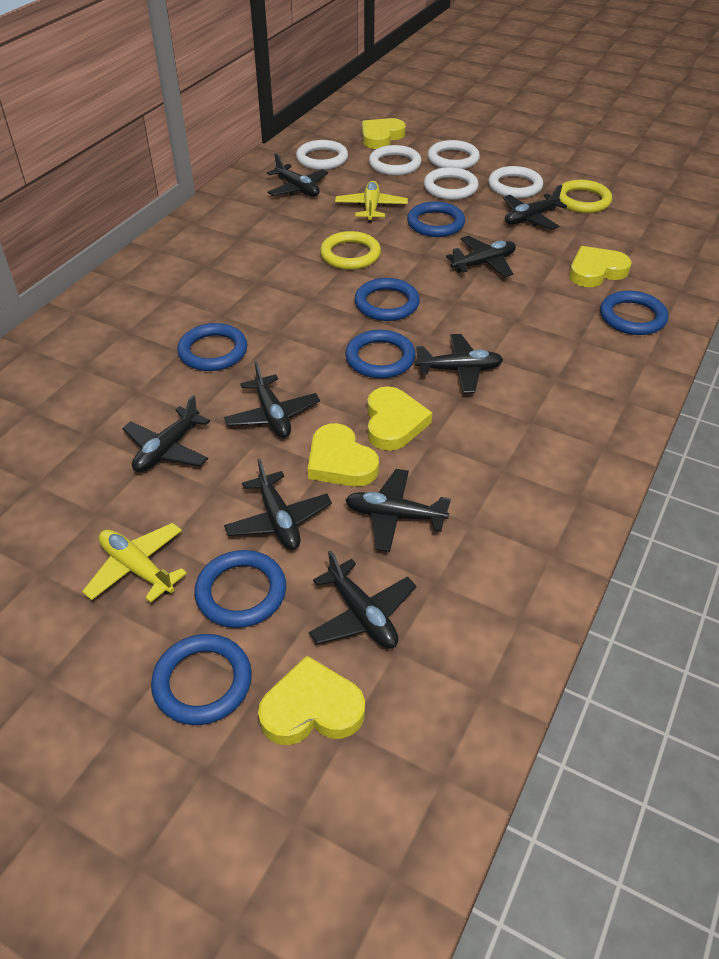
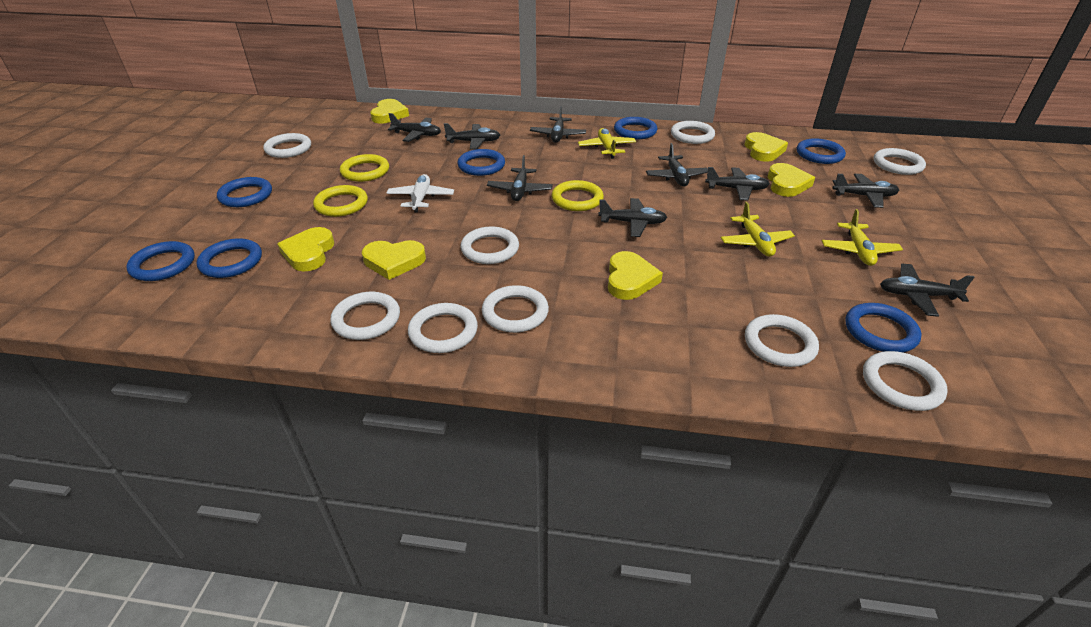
white plane: 0 -> 1
white ring: 5 -> 9
yellow heart: 5 -> 6
yellow plane: 2 -> 3
yellow ring: 2 -> 3

